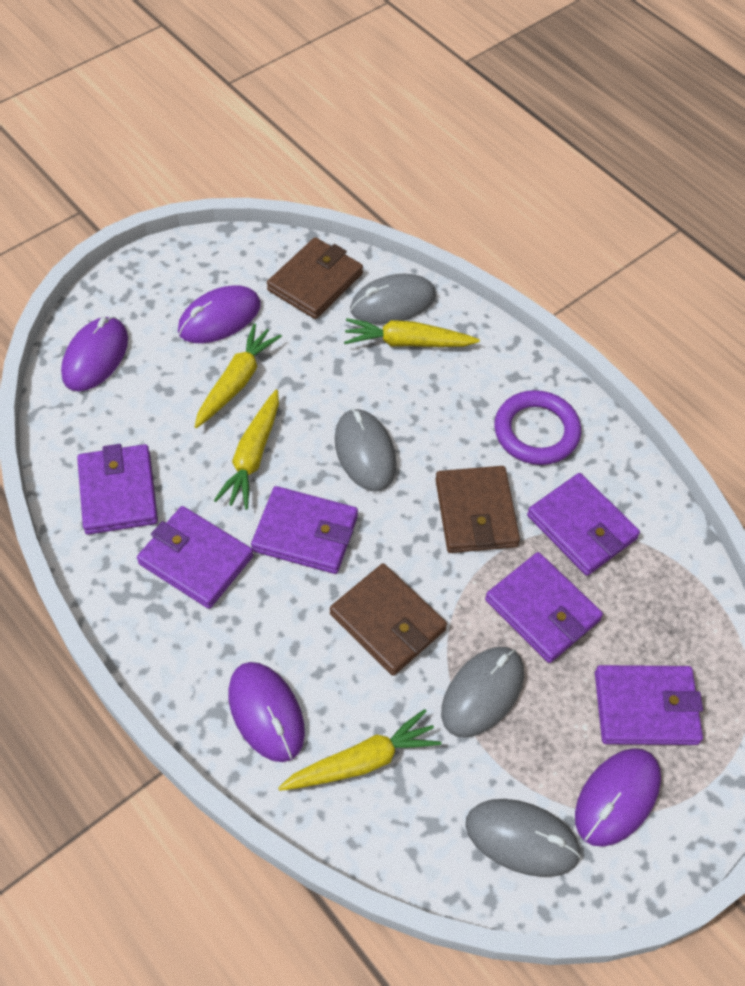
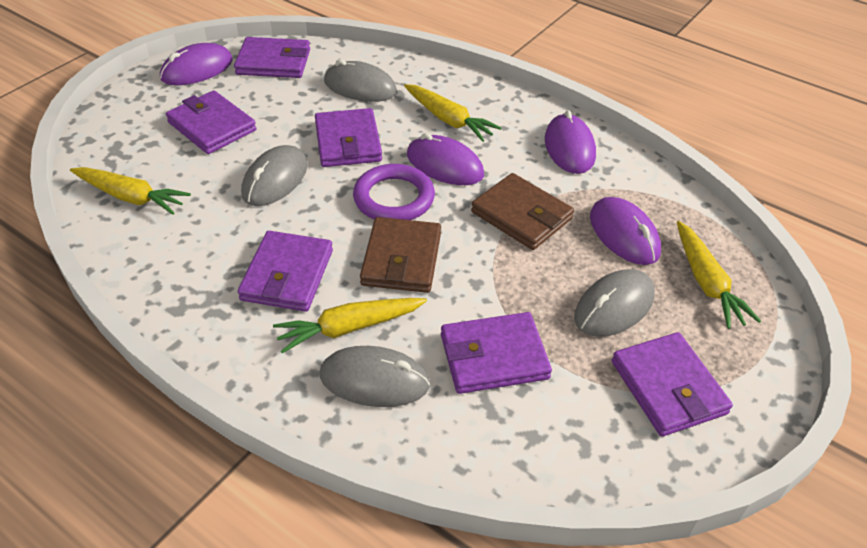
brown wallet: 3 -> 2

